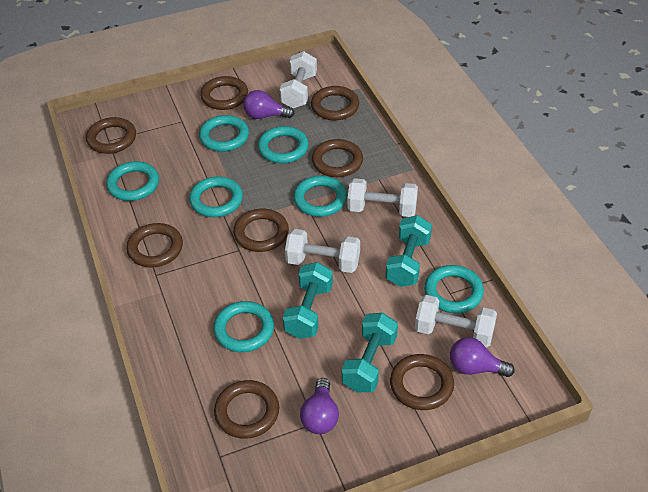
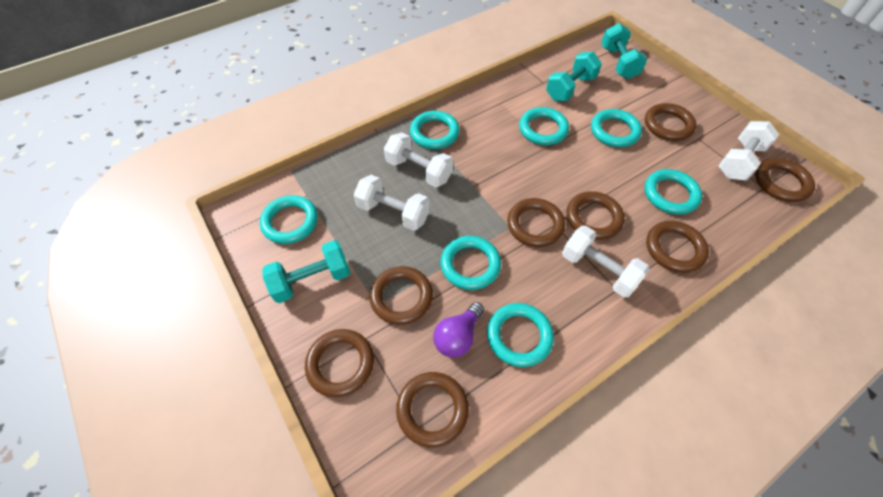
purple light bulb: 3 -> 1

